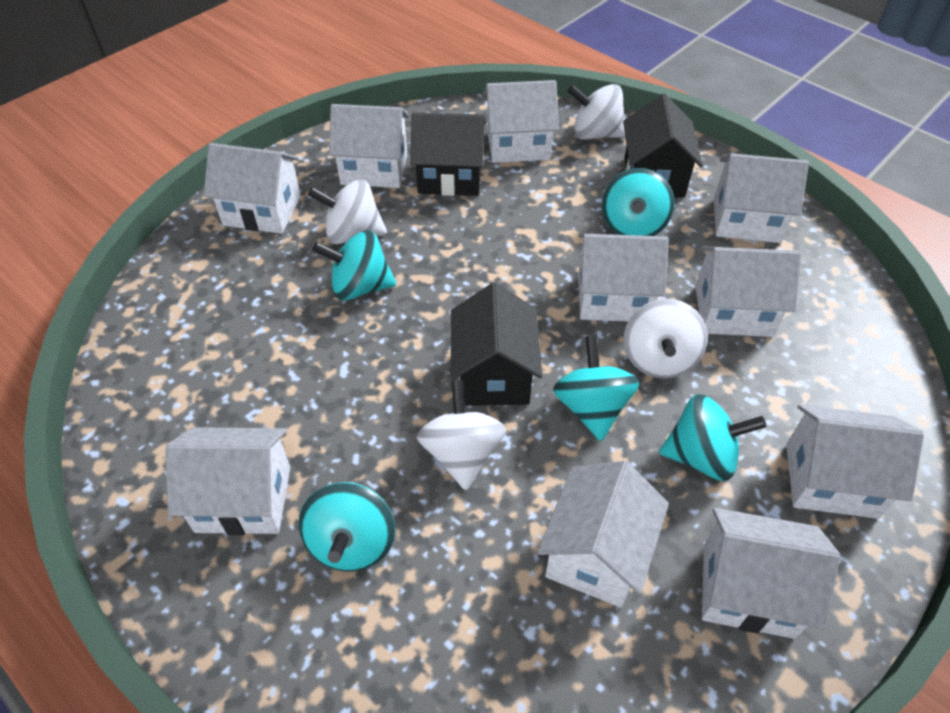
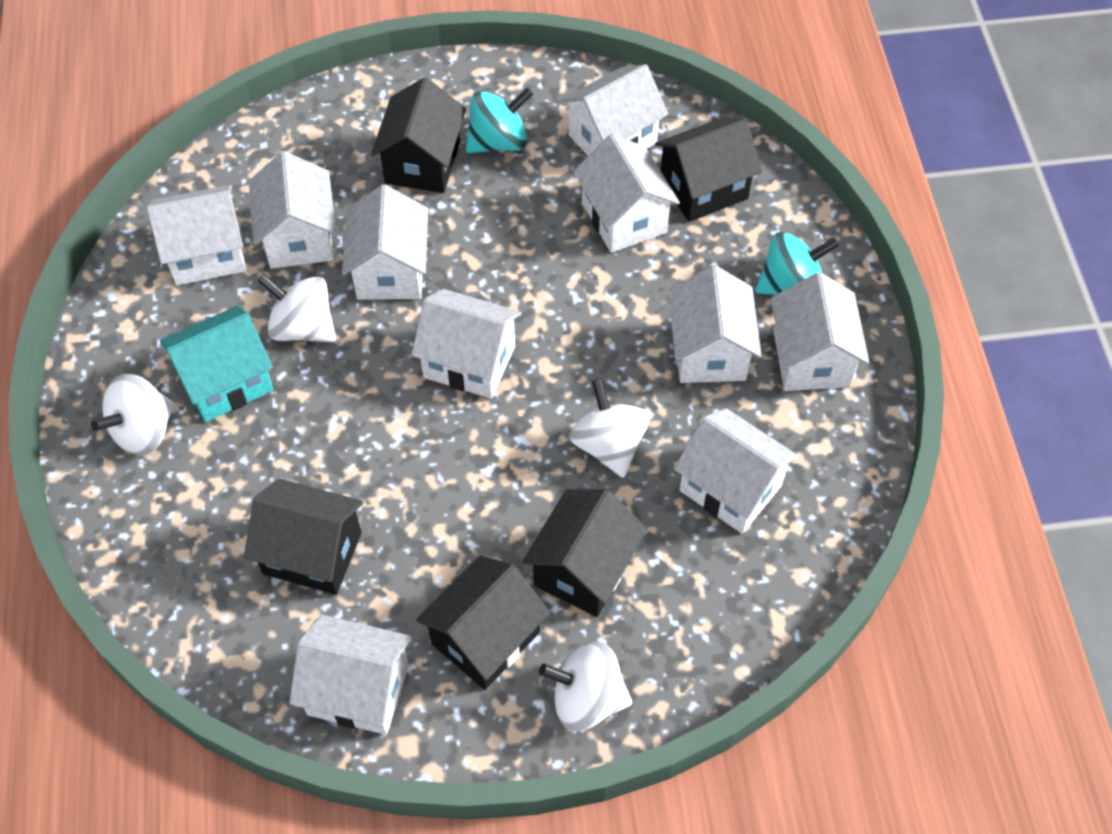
black house: 3 -> 5
turquoise house: 0 -> 1
turquoise spinning top: 5 -> 2

